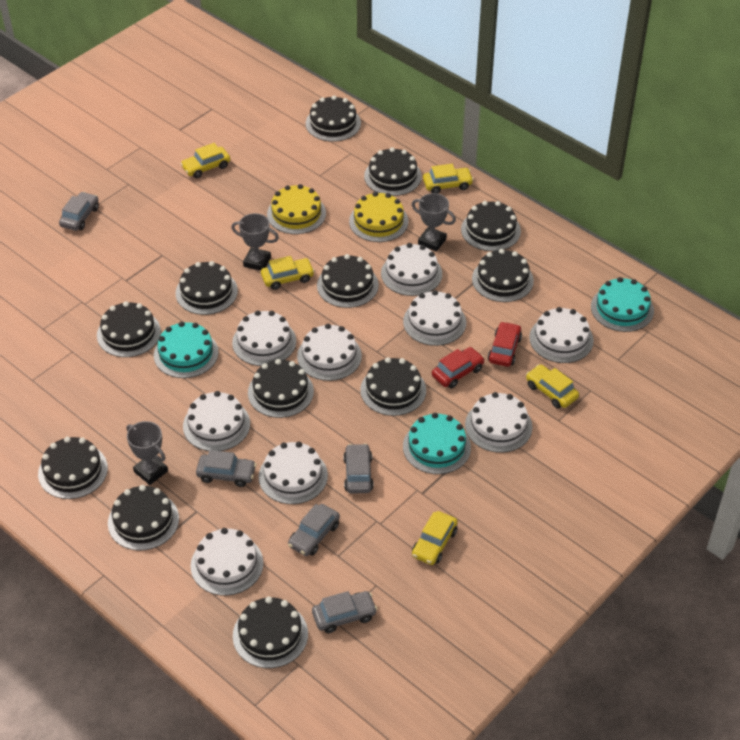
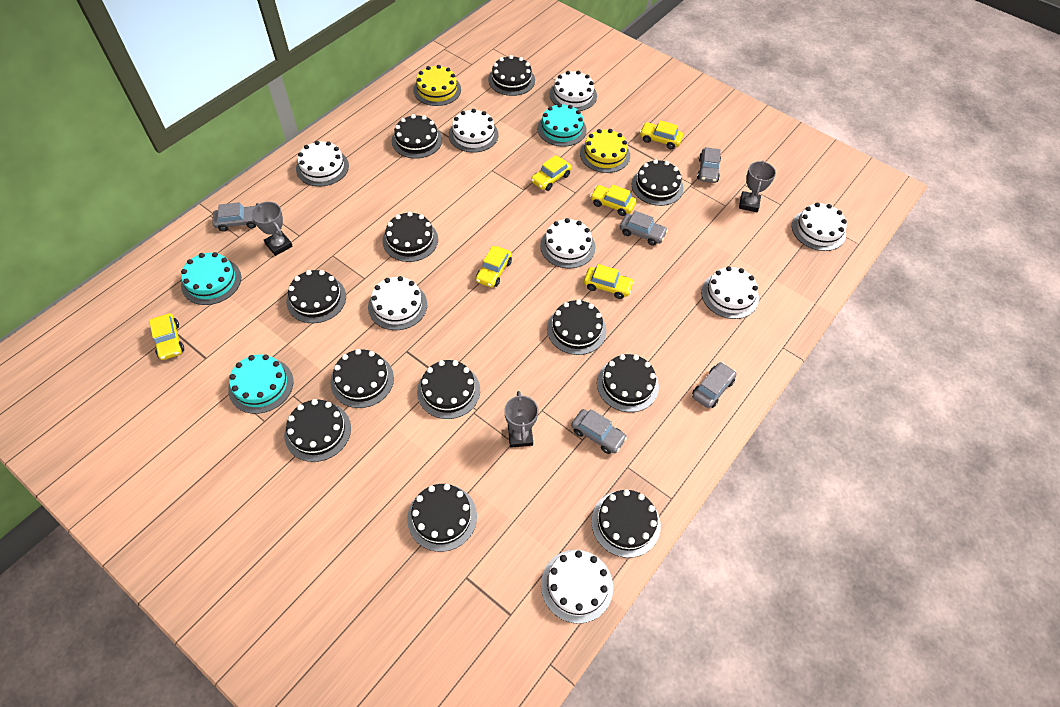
red car: 2 -> 0
white cake: 9 -> 8
yellow car: 5 -> 6

